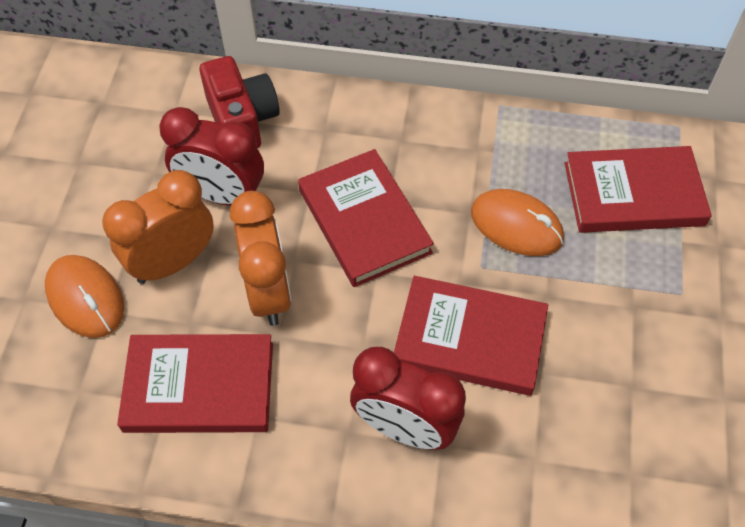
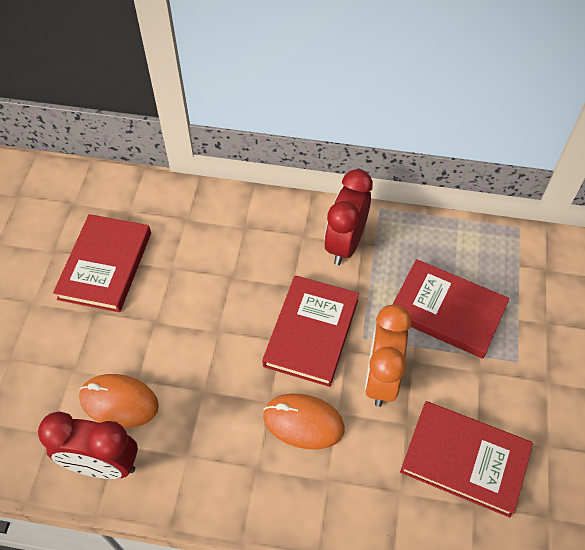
orange clock: 2 -> 1
red camera: 1 -> 0

